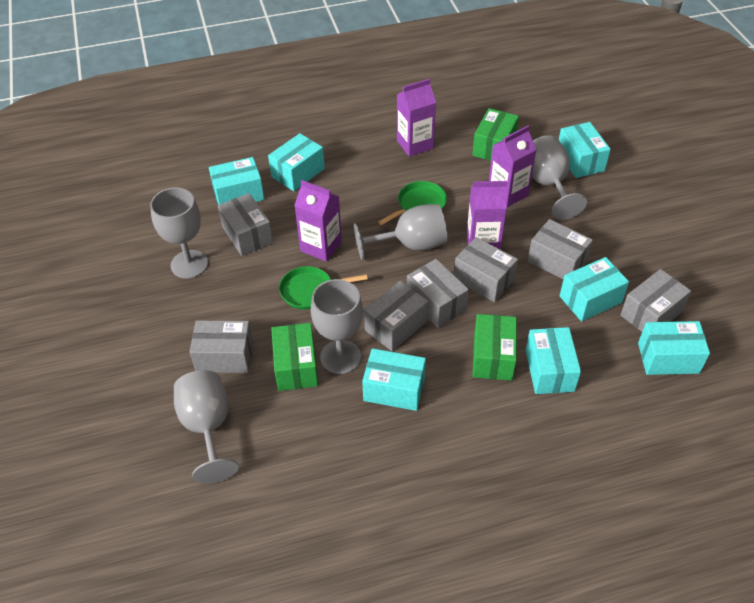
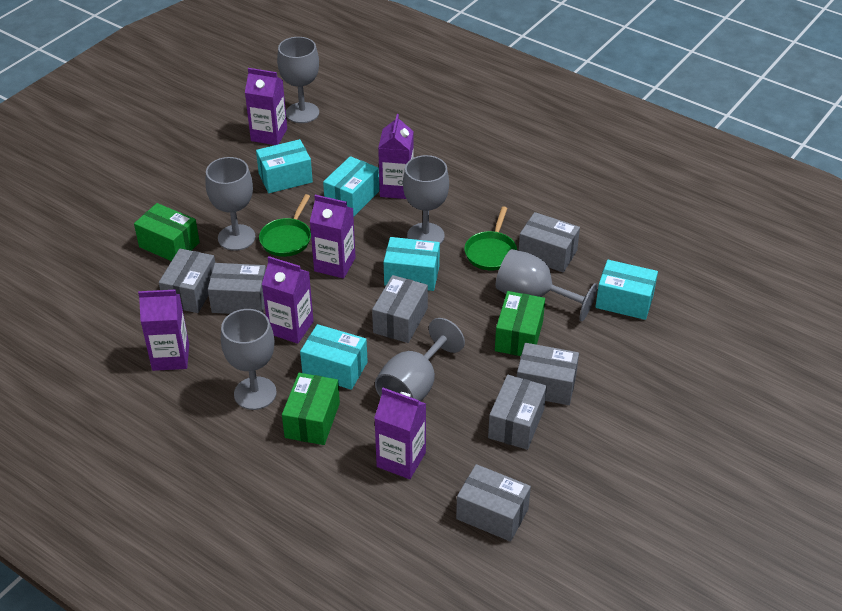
grey goblet: 5 -> 6
purple carton: 4 -> 6
turquoise box: 7 -> 5

